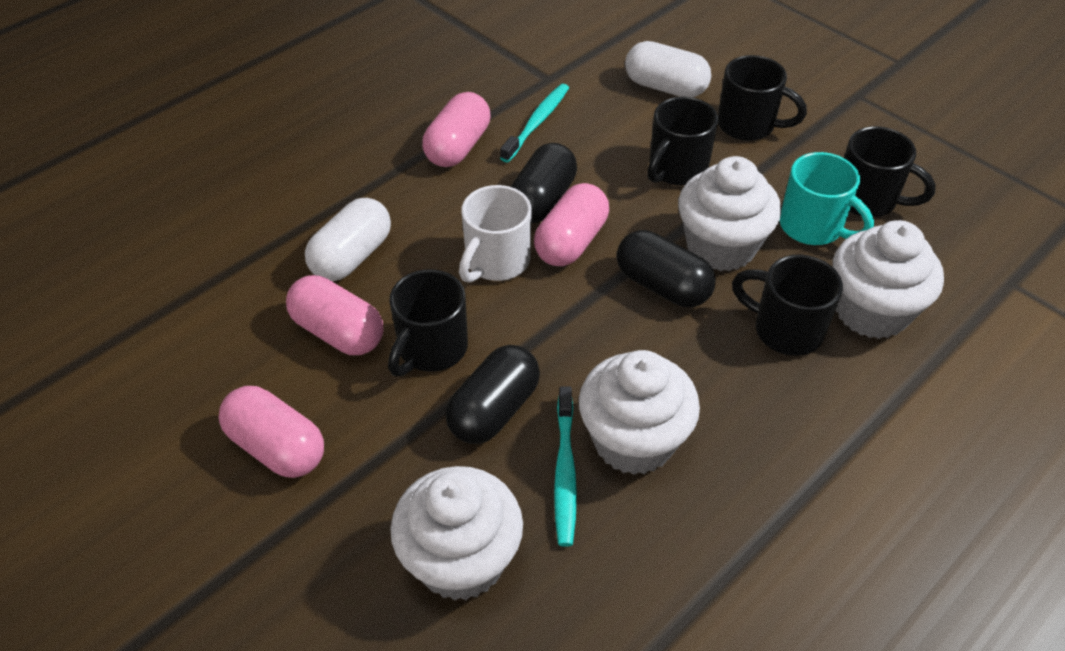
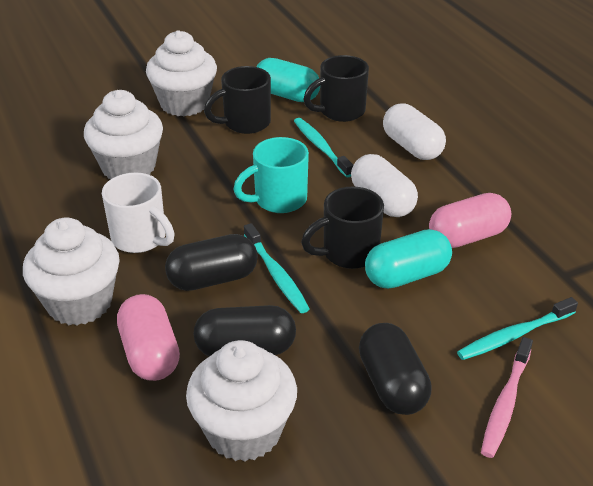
black mug: 5 -> 3
pink capsule: 4 -> 2
pink toothbrush: 0 -> 1
turquoise capsule: 0 -> 2
turquoise toothbrush: 2 -> 3

